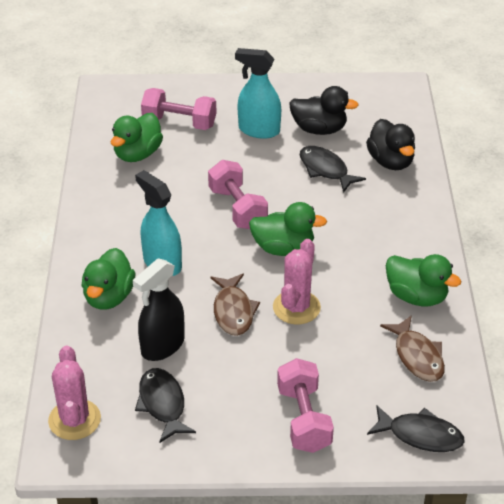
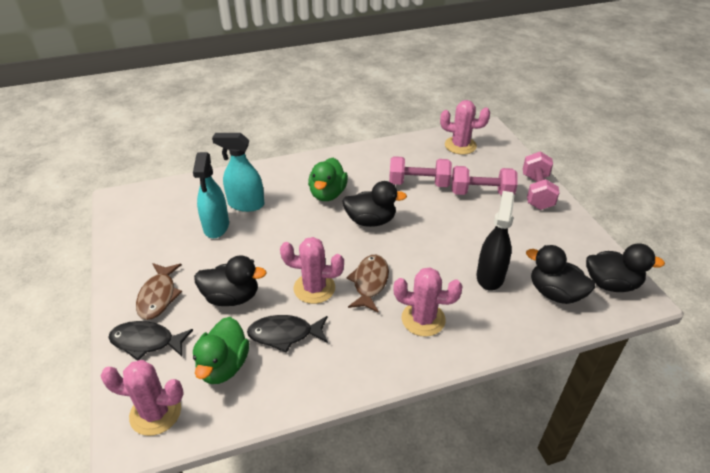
black duck: 2 -> 4
black fish: 3 -> 2
green duck: 4 -> 2
pink cactus: 2 -> 4

